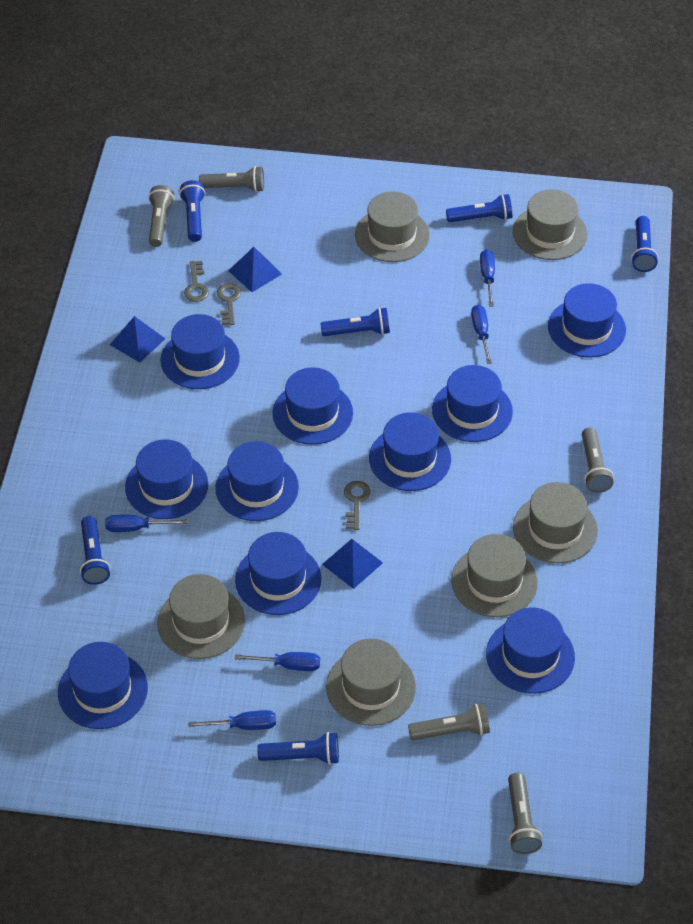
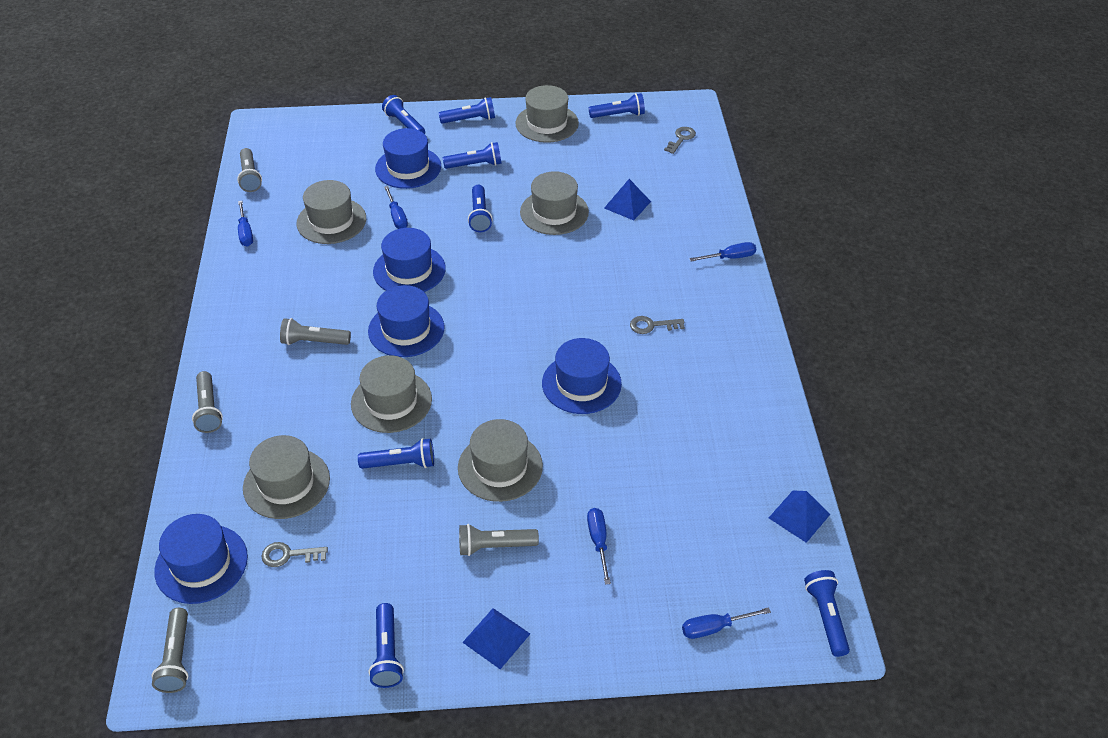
blue flashlight: 6 -> 8
blue hat: 10 -> 5

